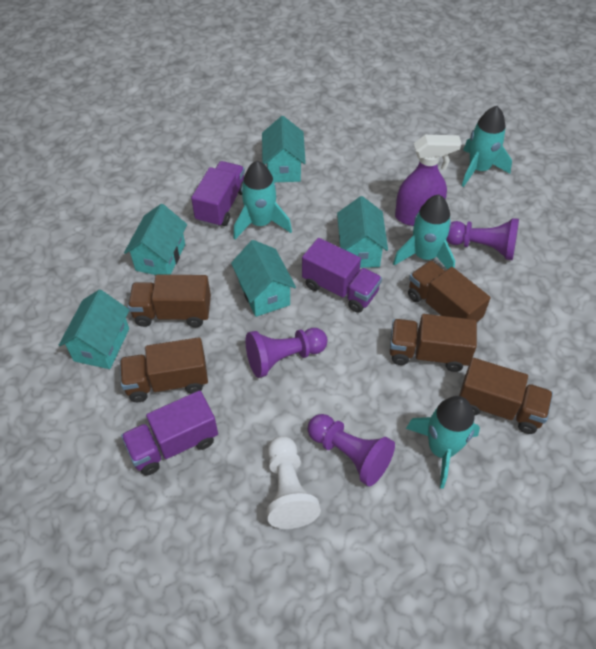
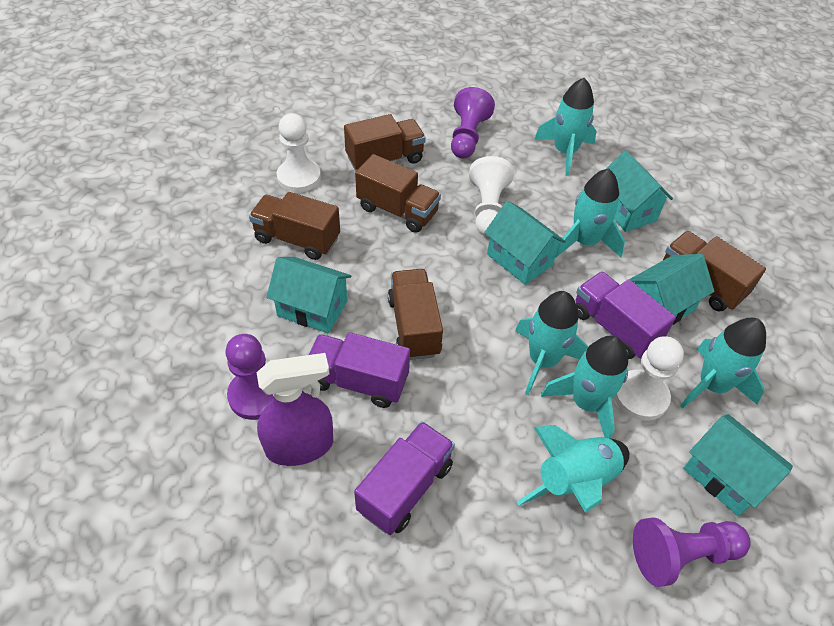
turquoise rocket: 4 -> 6
white pawn: 1 -> 3

